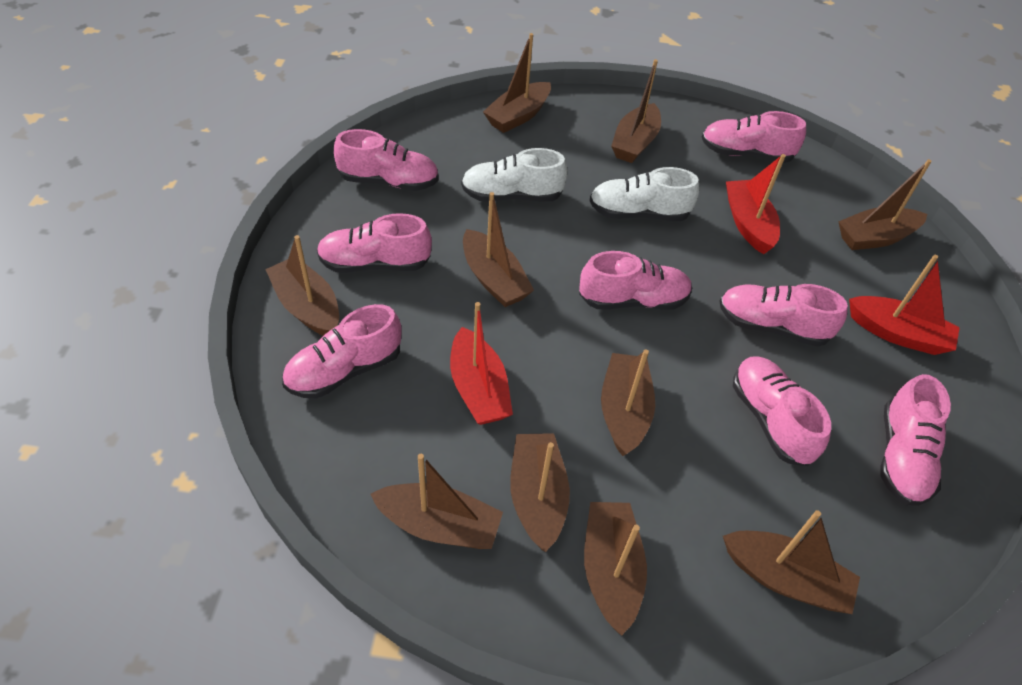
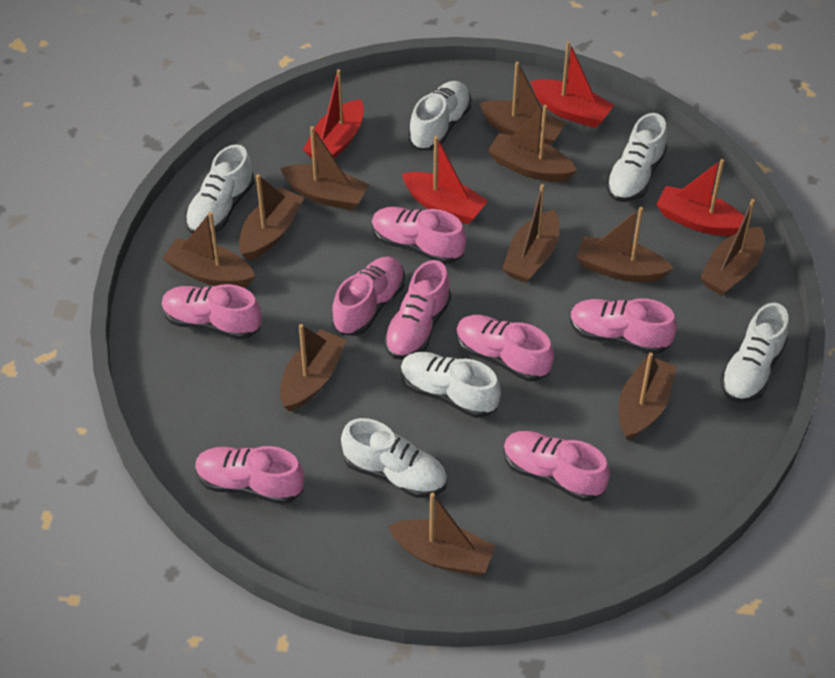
brown boat: 10 -> 11
red boat: 3 -> 4
white shoe: 2 -> 6

